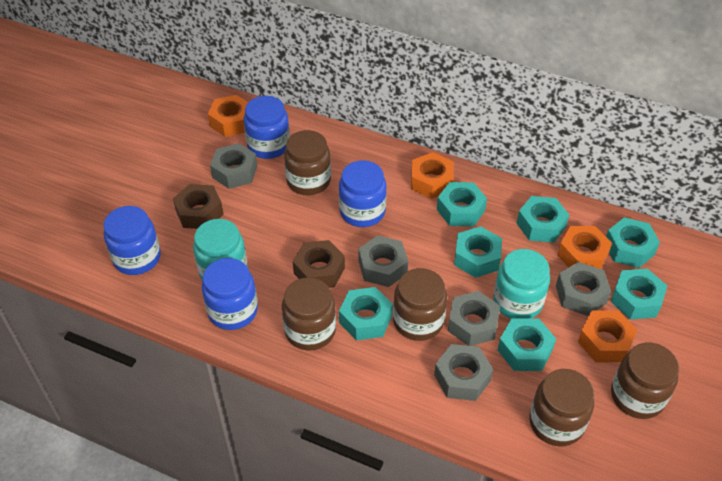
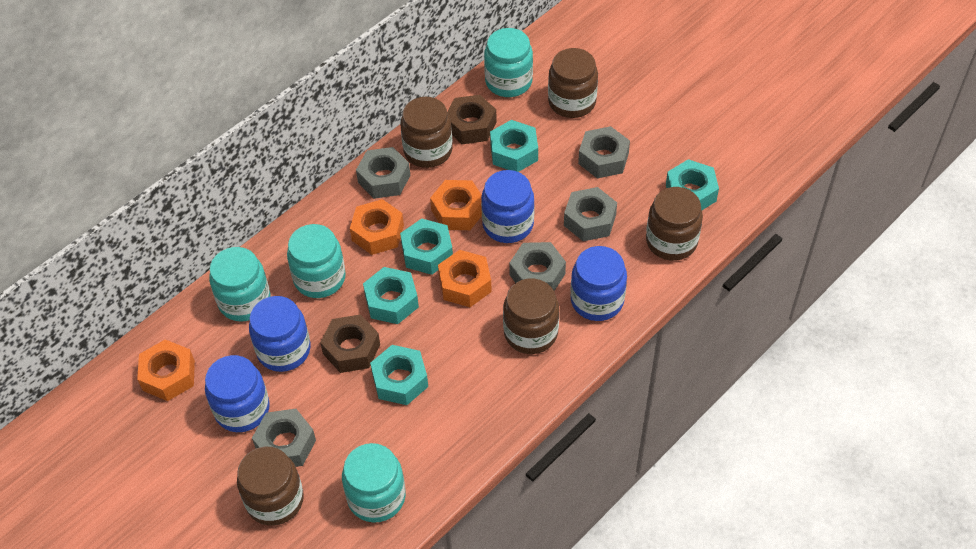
turquoise jar: 2 -> 4
turquoise nut: 7 -> 5

